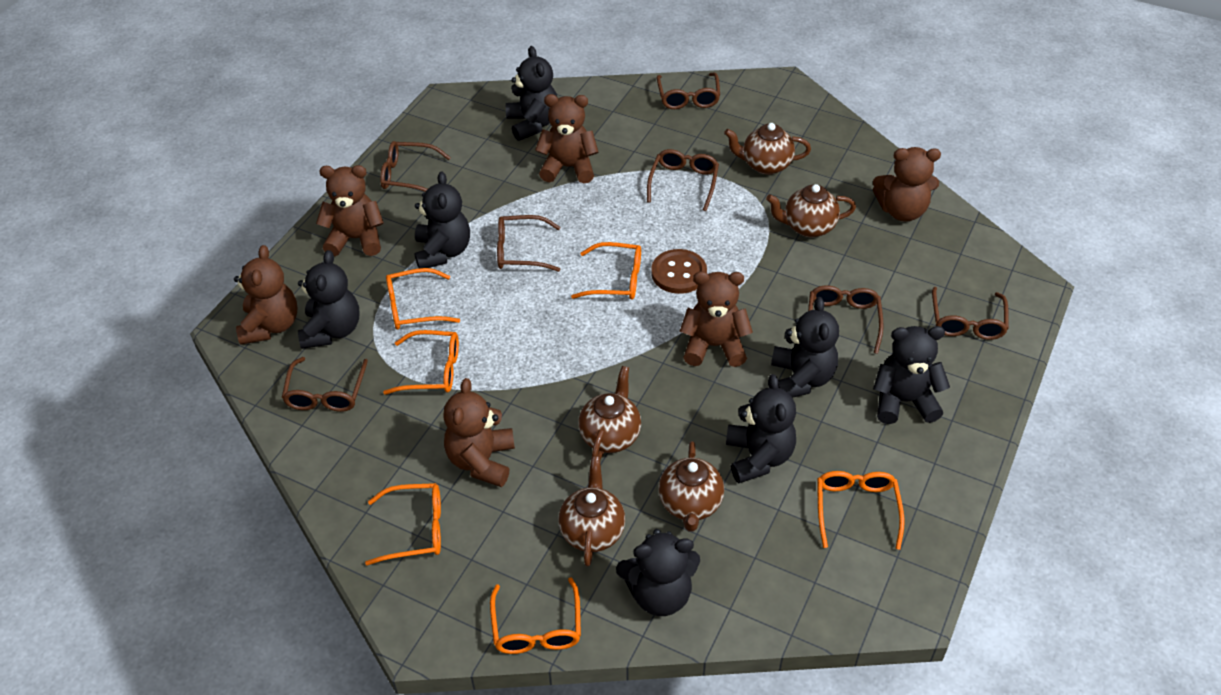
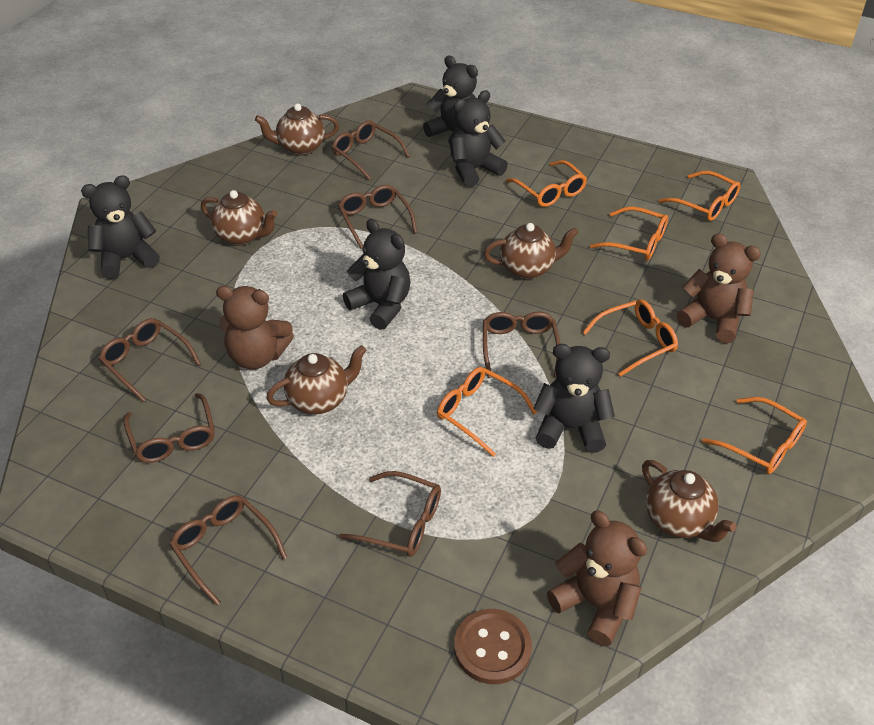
black teddy bear: 7 -> 5
brown teddy bear: 6 -> 3

